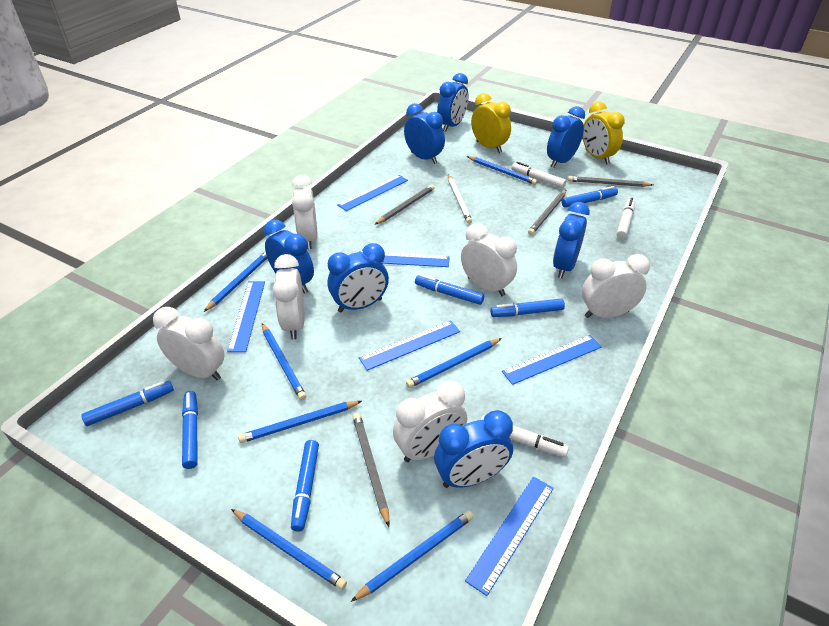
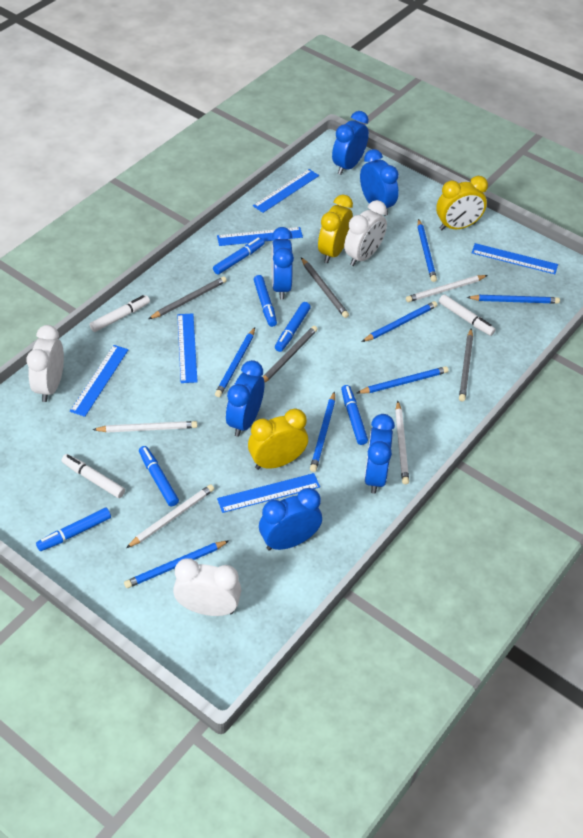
blue clock: 7 -> 6
white clock: 6 -> 3
white pencil: 1 -> 4
yellow clock: 2 -> 3

